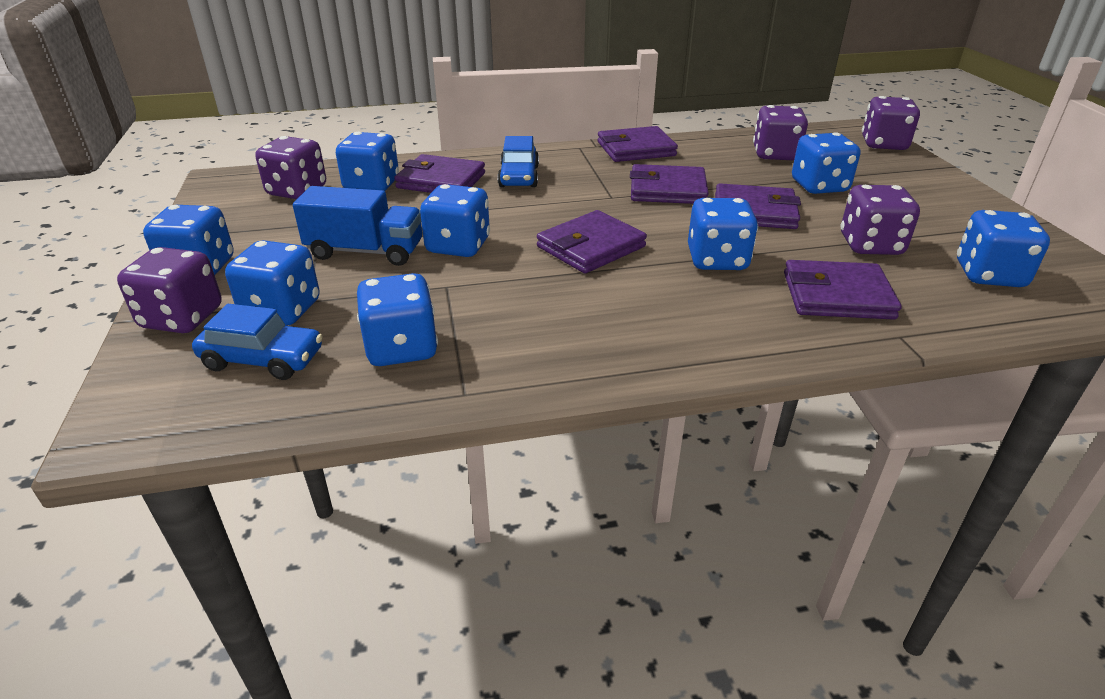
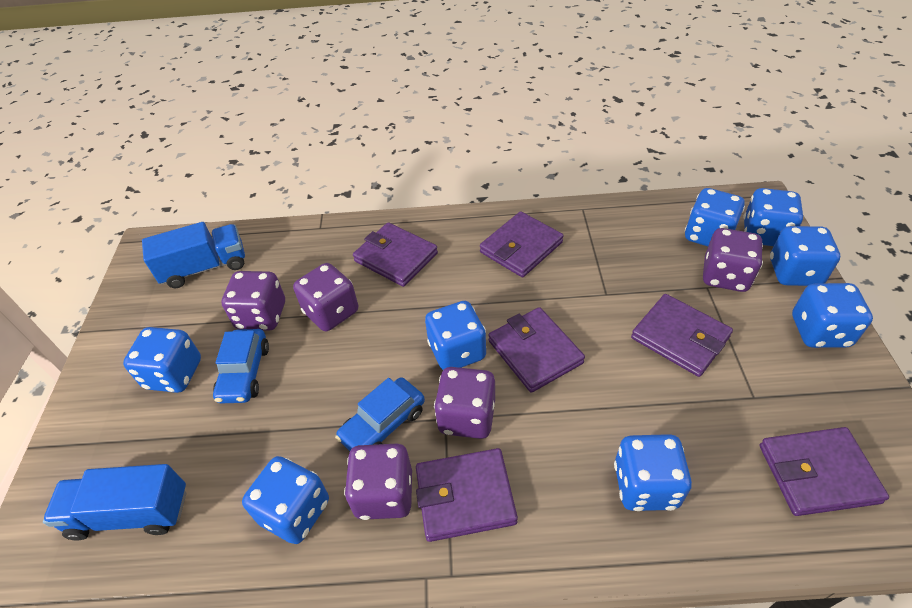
blue truck: 1 -> 2

